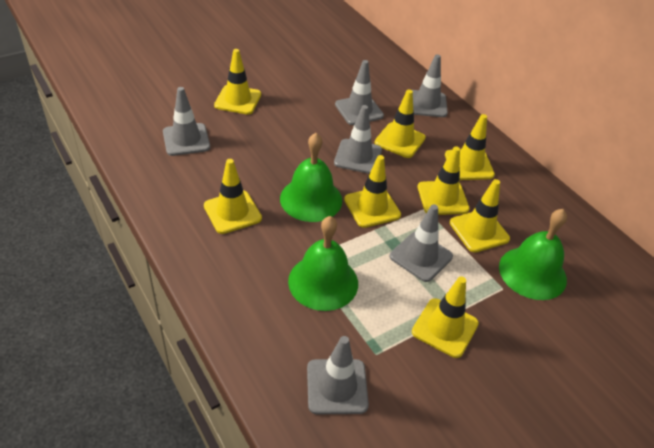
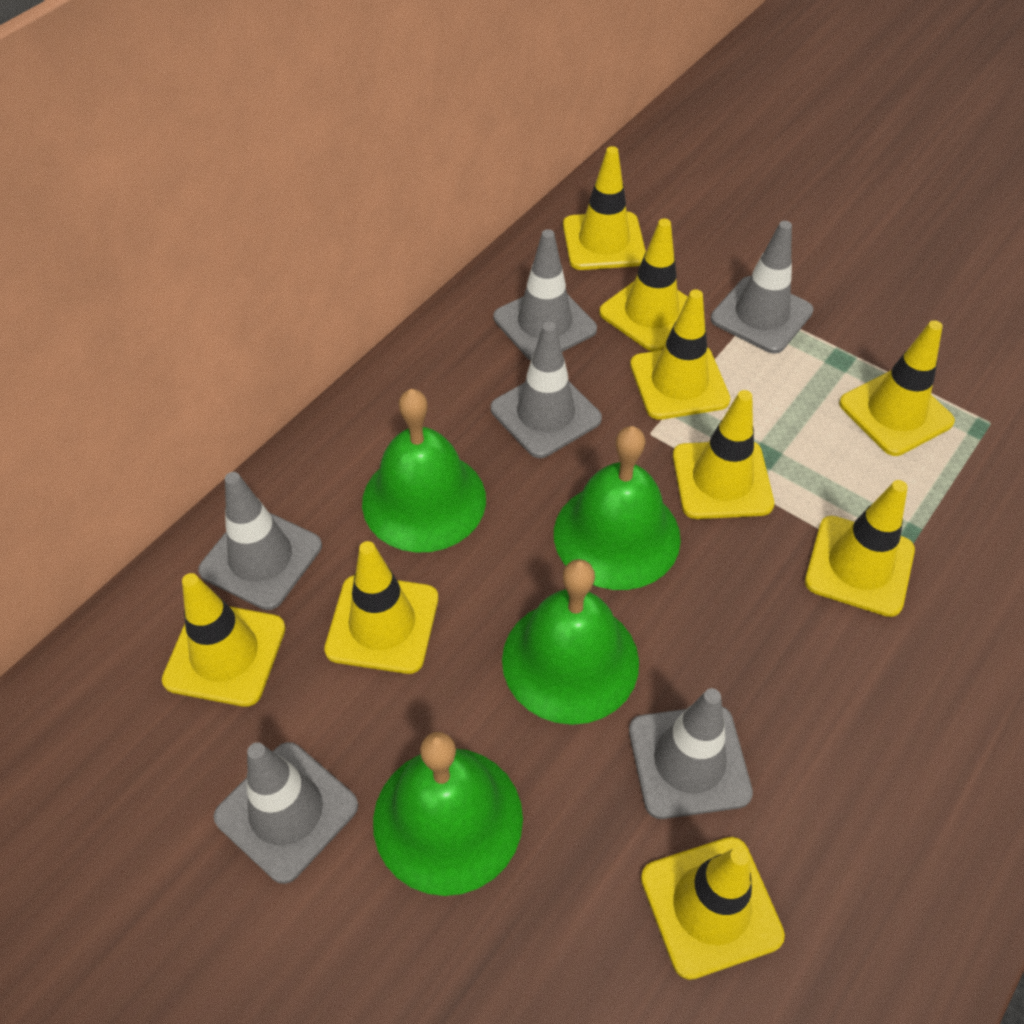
green bell: 3 -> 4
yellow traffic cone: 8 -> 9

